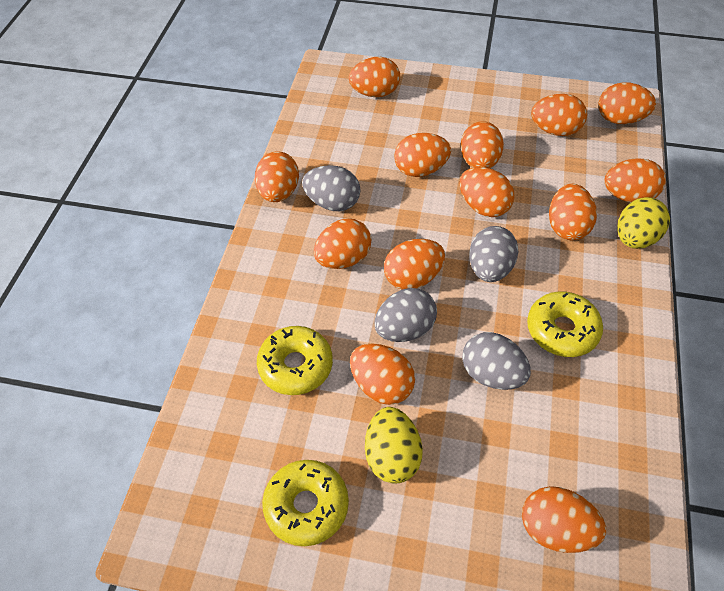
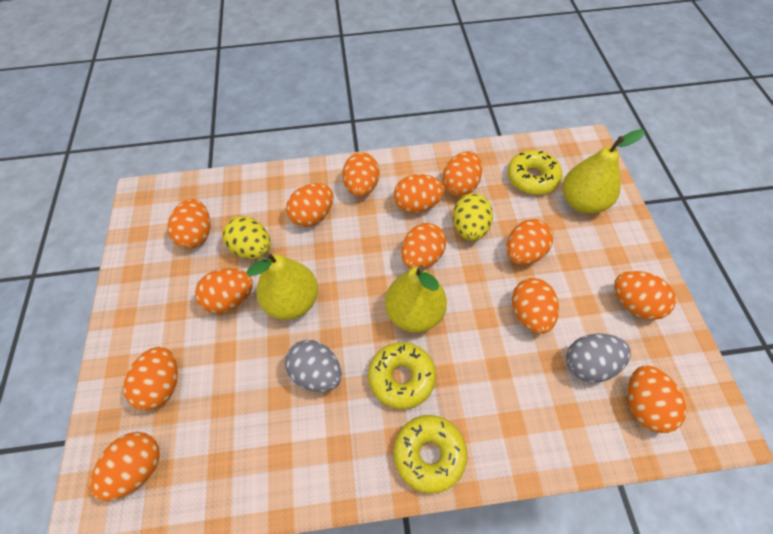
grey egg: 4 -> 2
yellow pear: 0 -> 3

